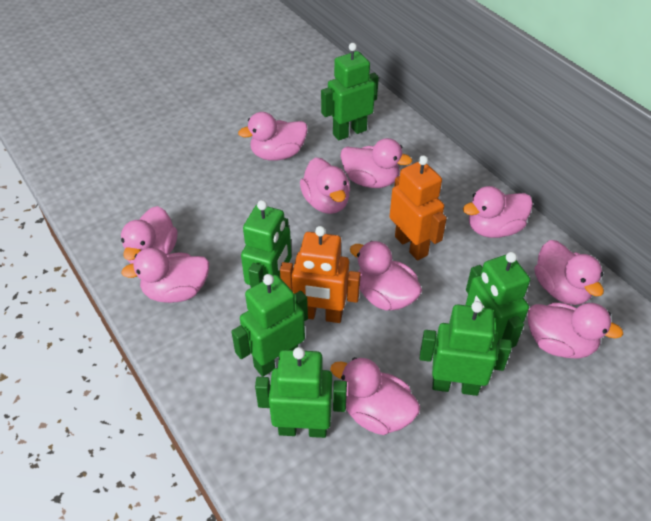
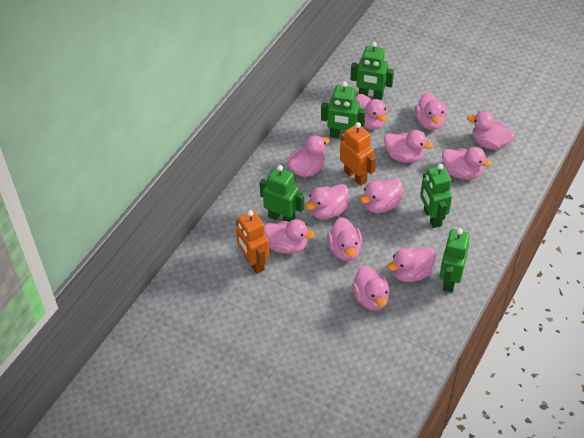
green robot: 6 -> 5
pink duck: 10 -> 12

